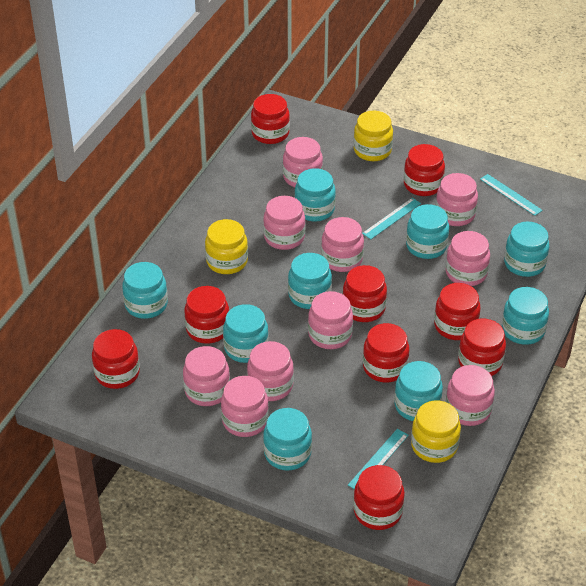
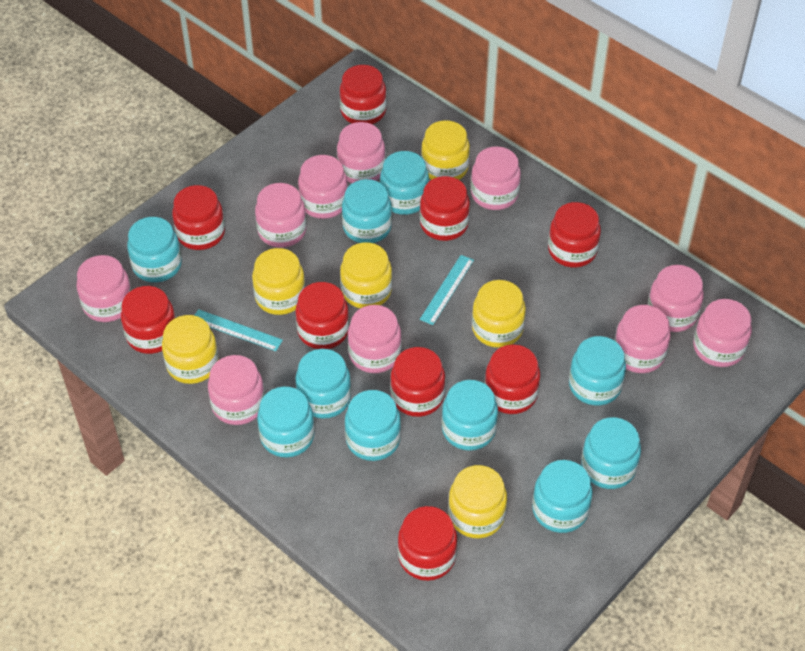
turquoise jar: 9 -> 10
turquoise ruler: 3 -> 2
yellow jar: 3 -> 6

